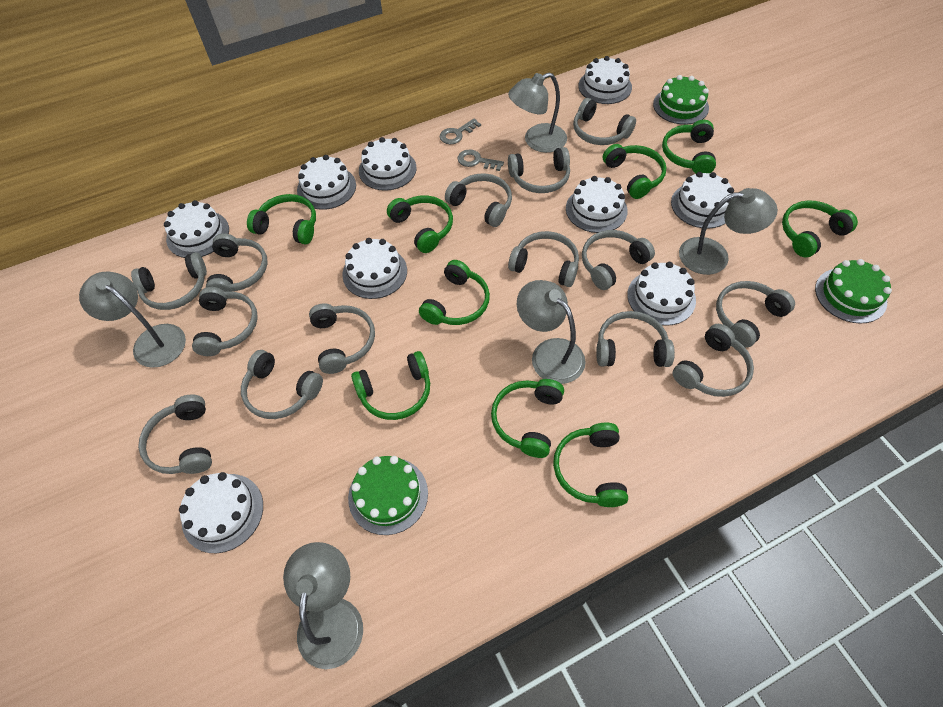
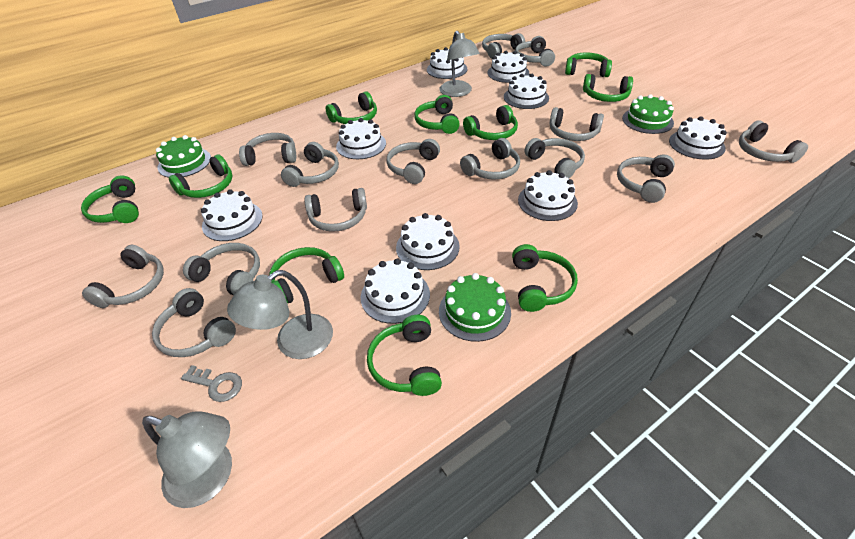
green headphones: 9 -> 10
grey key: 2 -> 1
grey lamp: 5 -> 3

